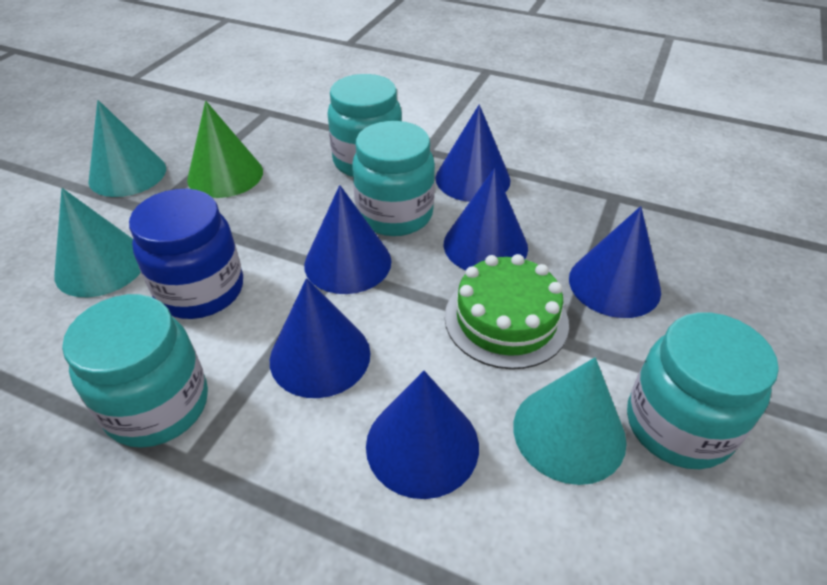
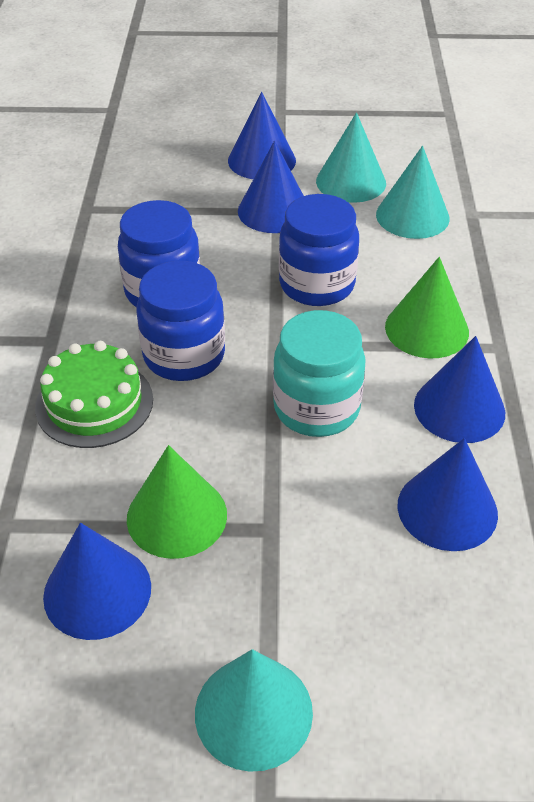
blue cone: 6 -> 5
blue jar: 1 -> 3
green cone: 1 -> 2
turquoise jar: 4 -> 1

